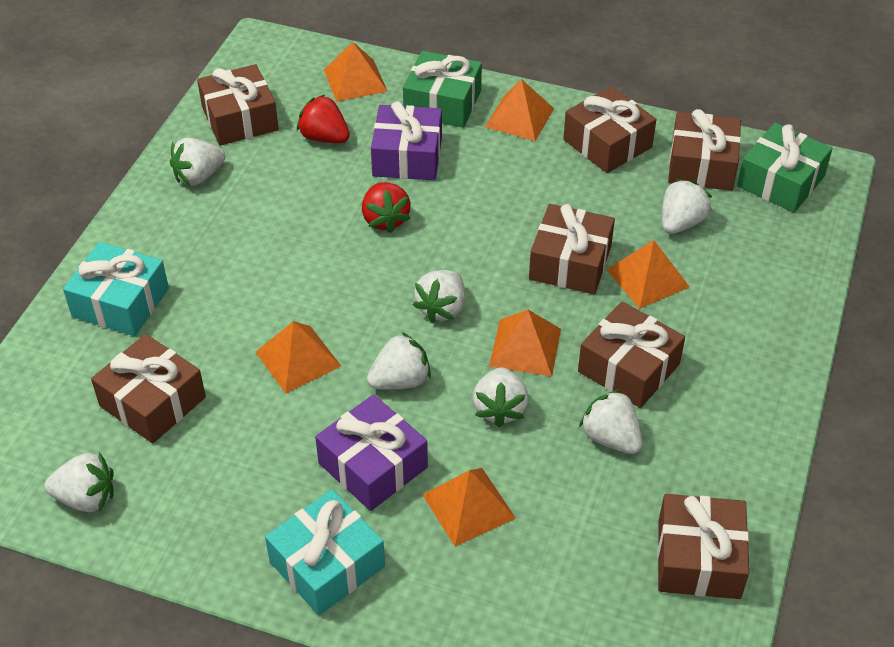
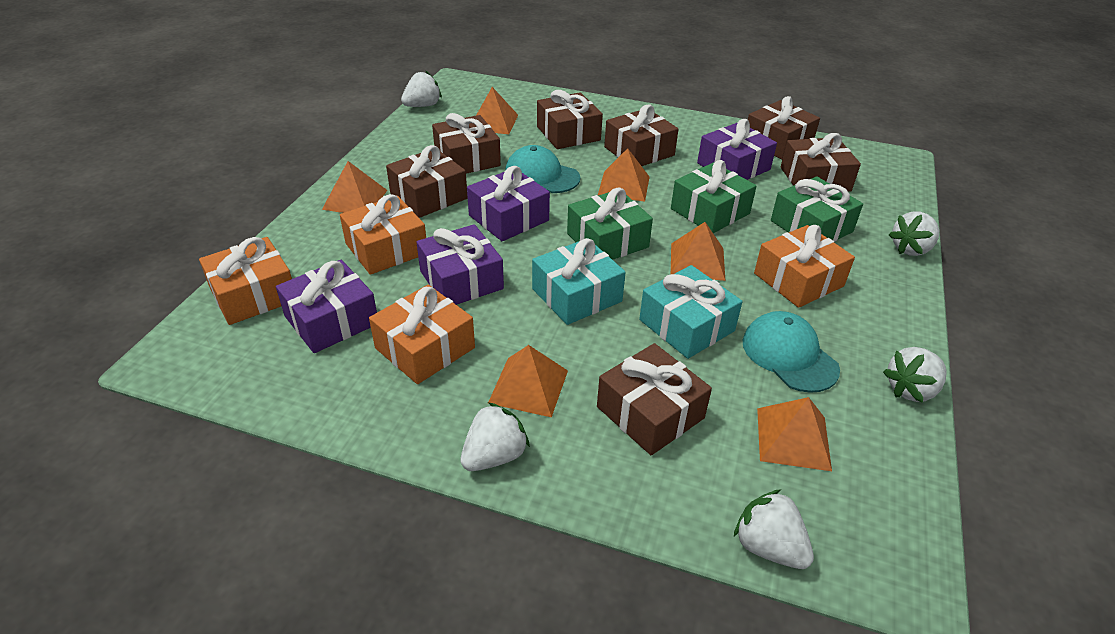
green gift: 2 -> 3
orange gift: 0 -> 4
purple gift: 2 -> 4
red strawberry: 2 -> 0
turquoise cap: 0 -> 2
white strawberry: 7 -> 5

